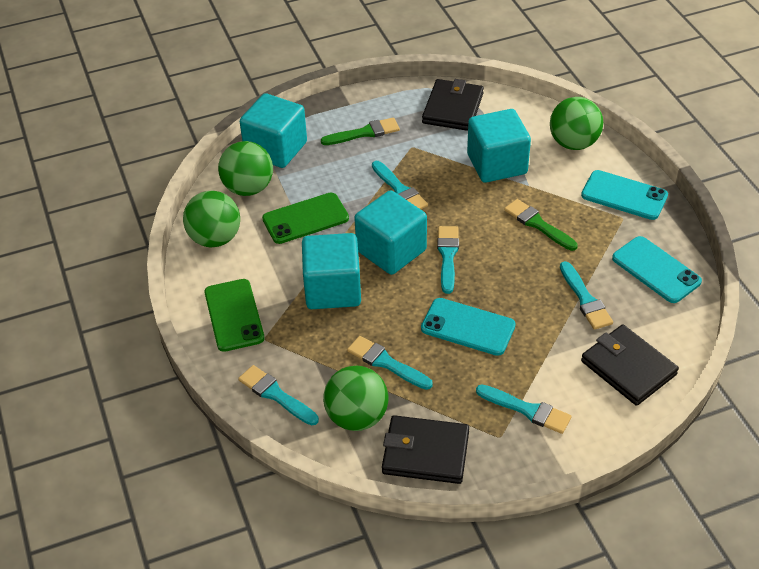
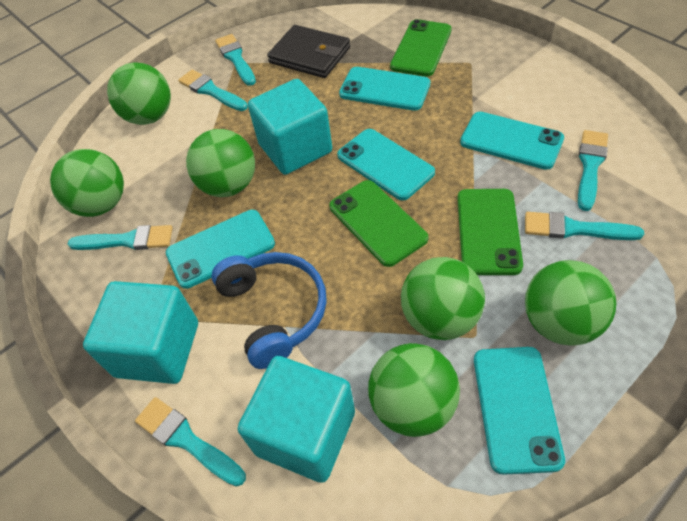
black wallet: 3 -> 1
blue headphones: 0 -> 1
green ball: 4 -> 6
green brush: 2 -> 0
green phone: 2 -> 3
turquoise cube: 4 -> 3
turquoise phone: 3 -> 5

